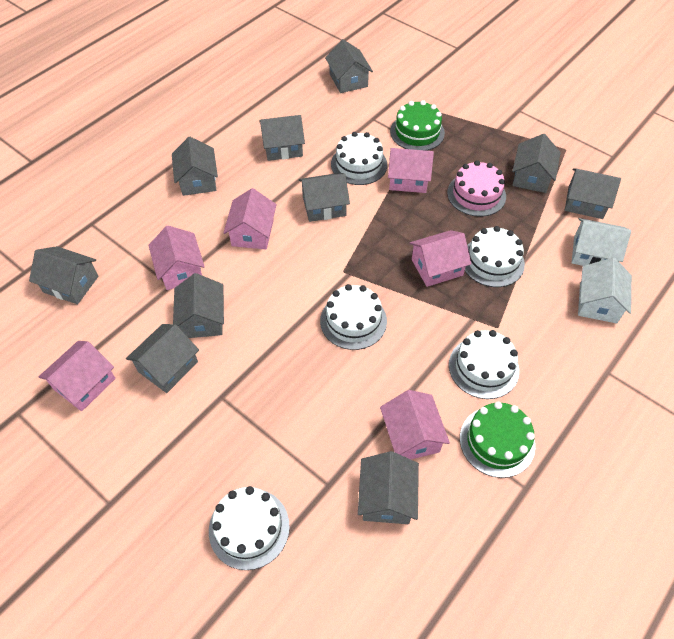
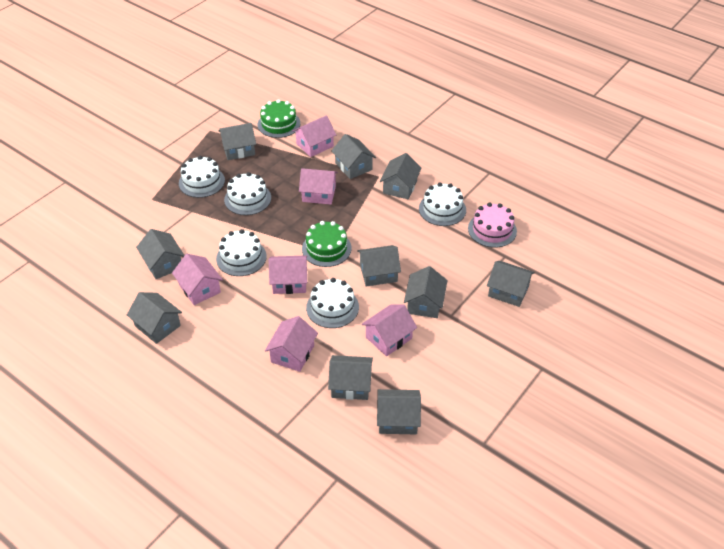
white house: 2 -> 0

